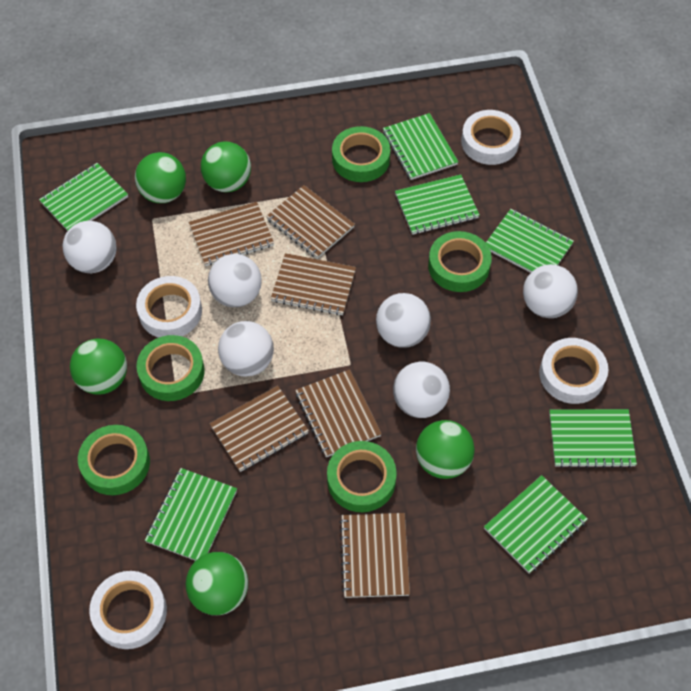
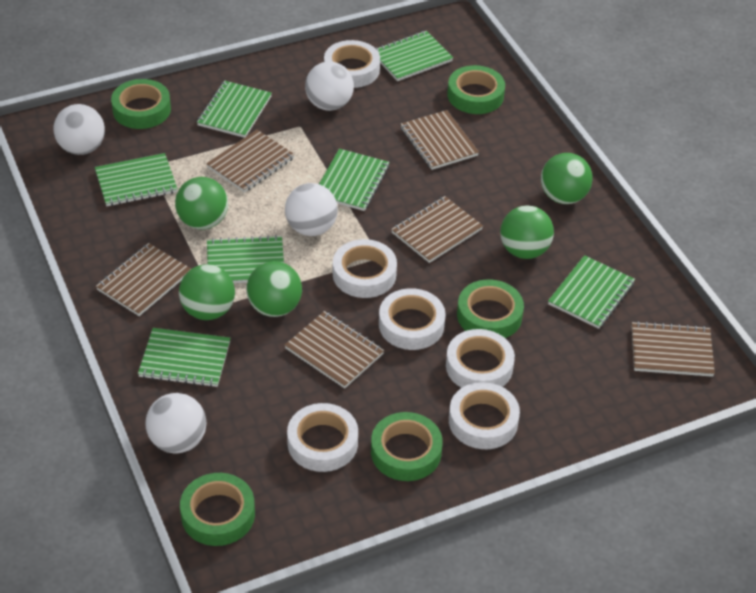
white ball: 6 -> 4
white tape: 4 -> 6

